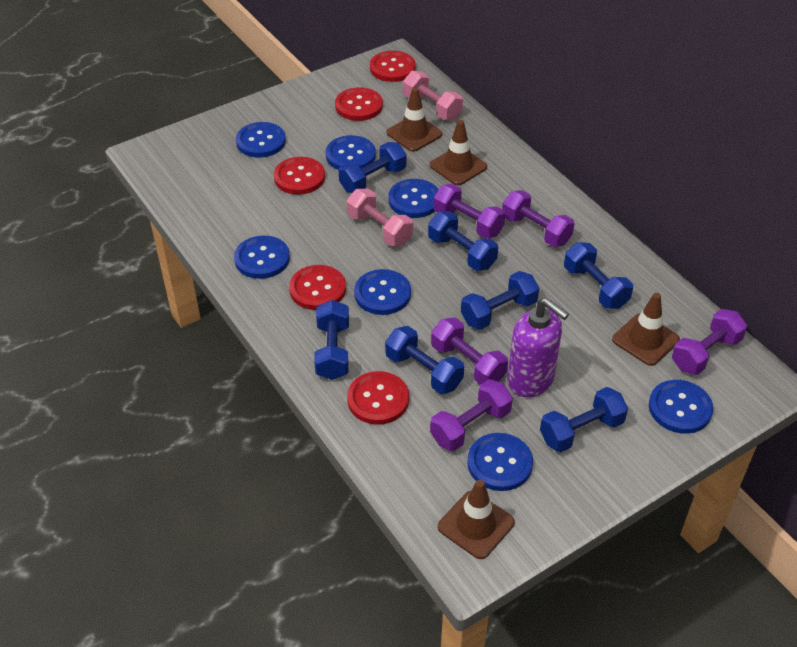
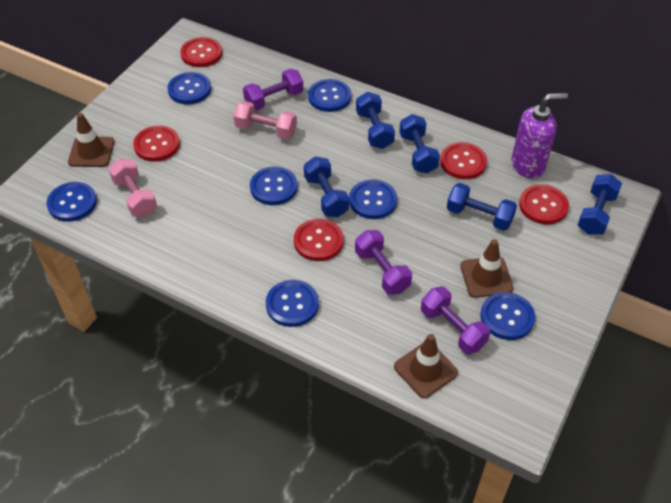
blue dumbbell: 7 -> 5
brown traffic cone: 4 -> 3
purple dumbbell: 5 -> 3

